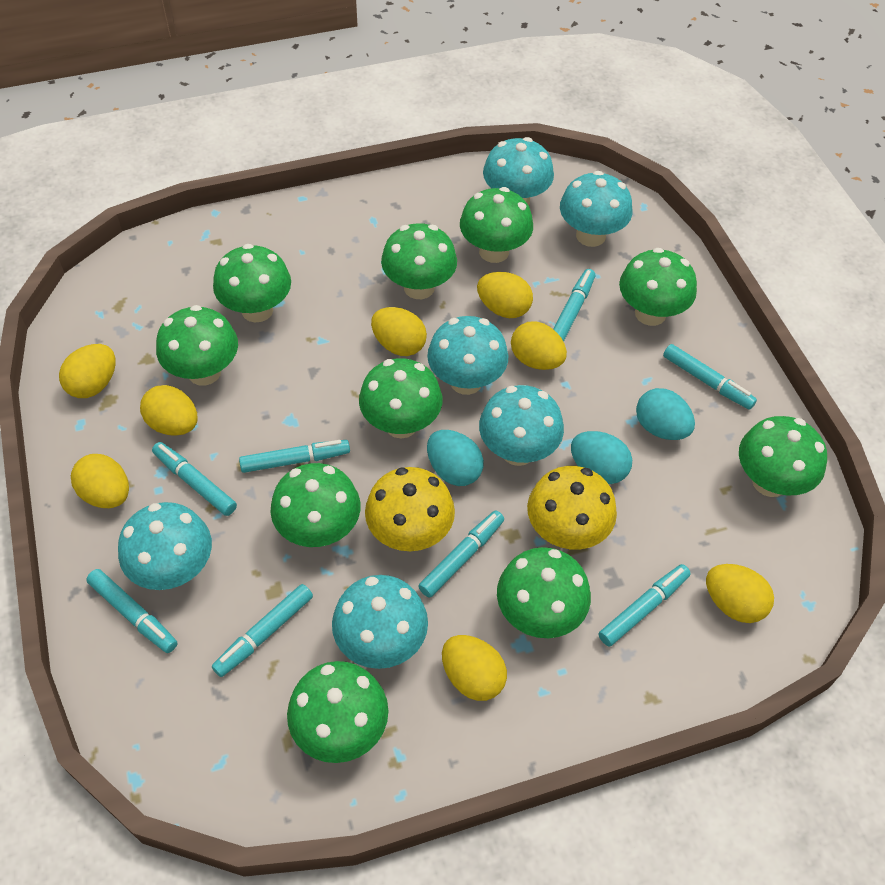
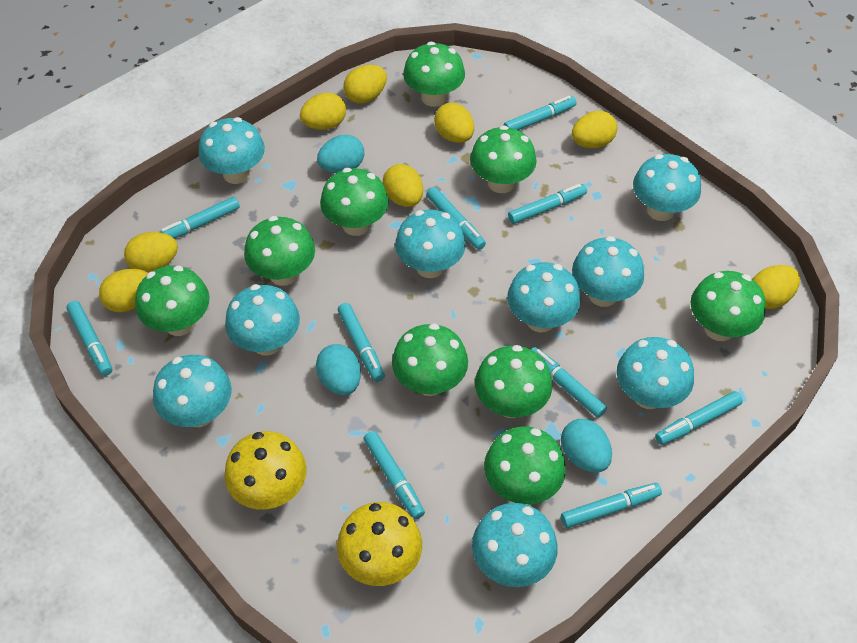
green mushroom: 10 -> 9
turquoise marker: 8 -> 10
turquoise mushroom: 6 -> 9

